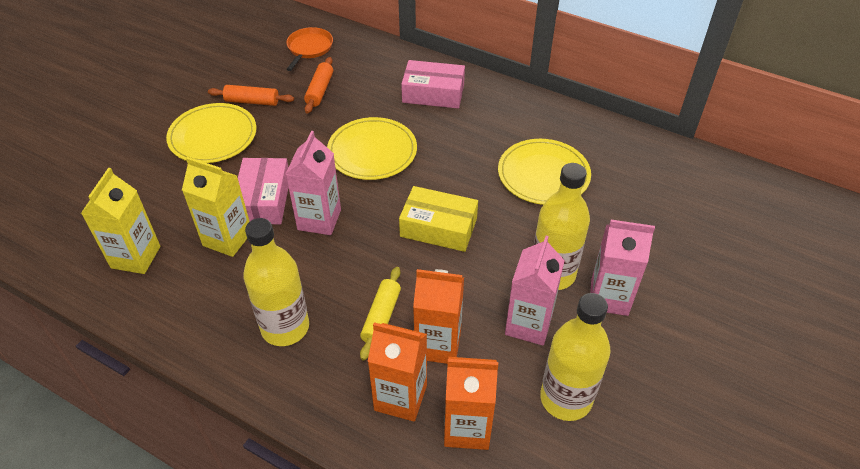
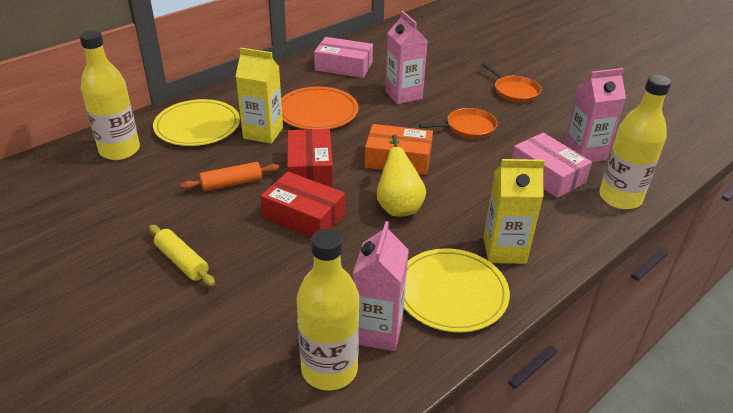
orange box: 0 -> 1
orange carton: 3 -> 0
orange pan: 1 -> 2
orange plate: 0 -> 1
orange rolling pin: 2 -> 1
red box: 0 -> 2
yellow box: 1 -> 0
yellow pear: 0 -> 1
yellow plate: 3 -> 2

